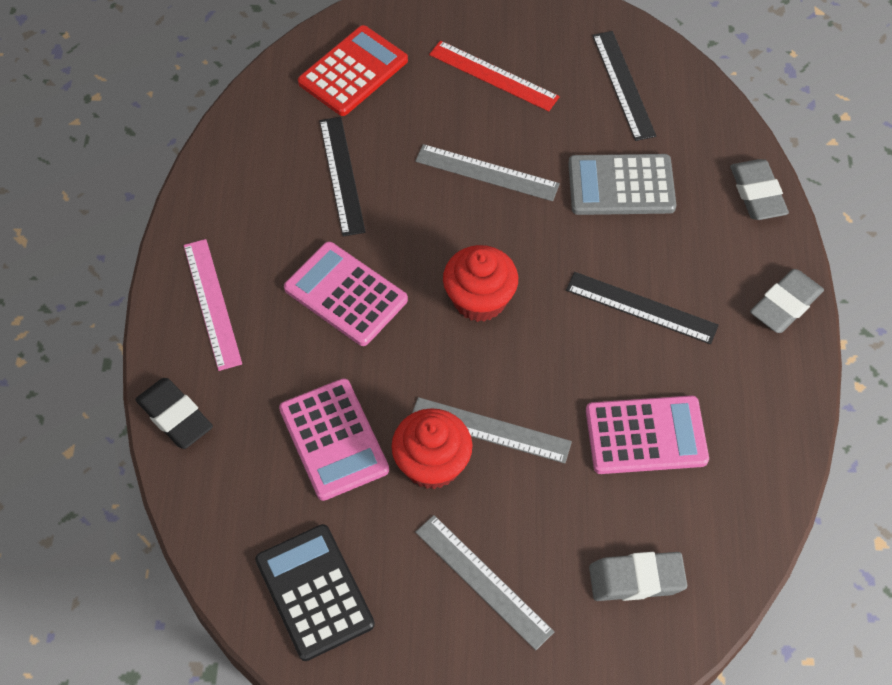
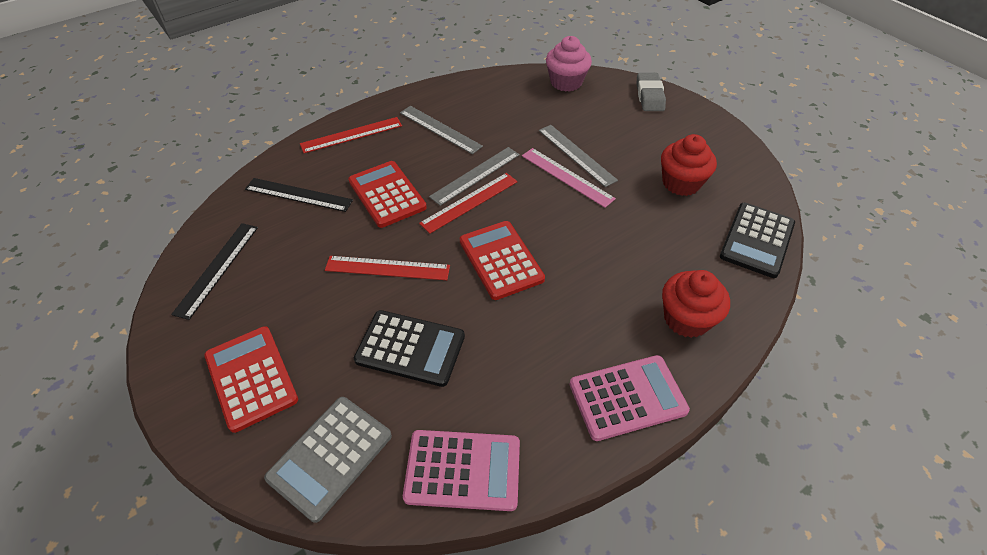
black calculator: 1 -> 2
black eraser: 1 -> 0
black ruler: 3 -> 2
grey eraser: 3 -> 1
pink calculator: 3 -> 2
pink cupcake: 0 -> 1
red calculator: 1 -> 3
red ruler: 1 -> 3

